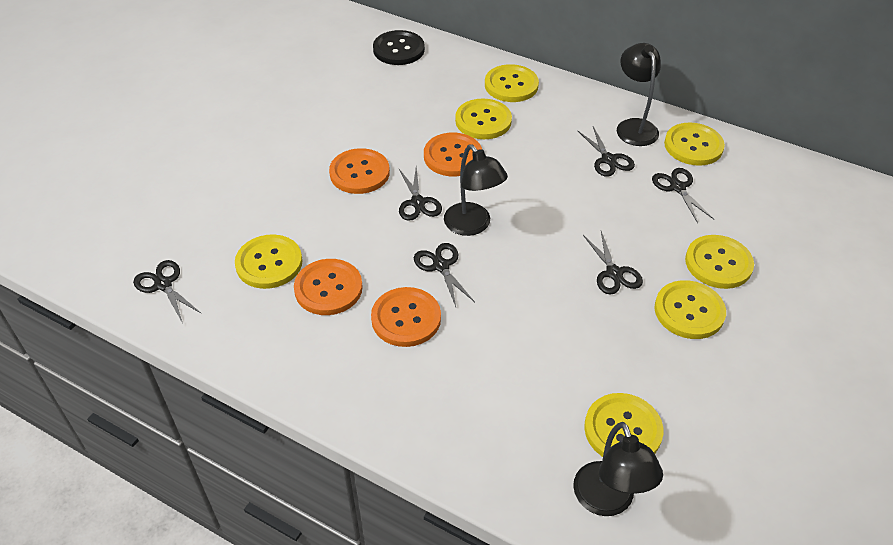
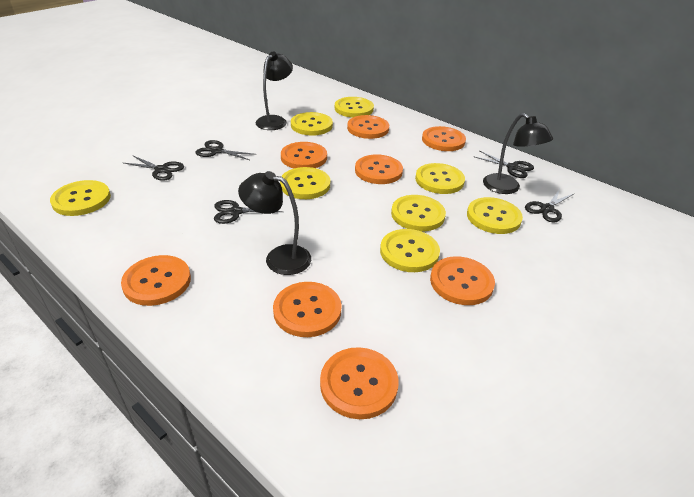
black button: 1 -> 0
black scissors: 6 -> 5
orange button: 4 -> 8
yellow button: 7 -> 8

